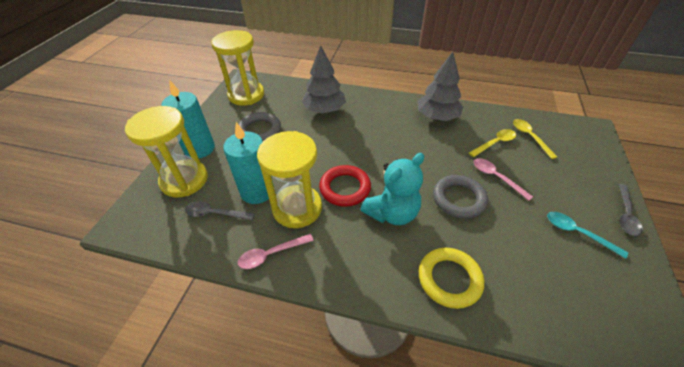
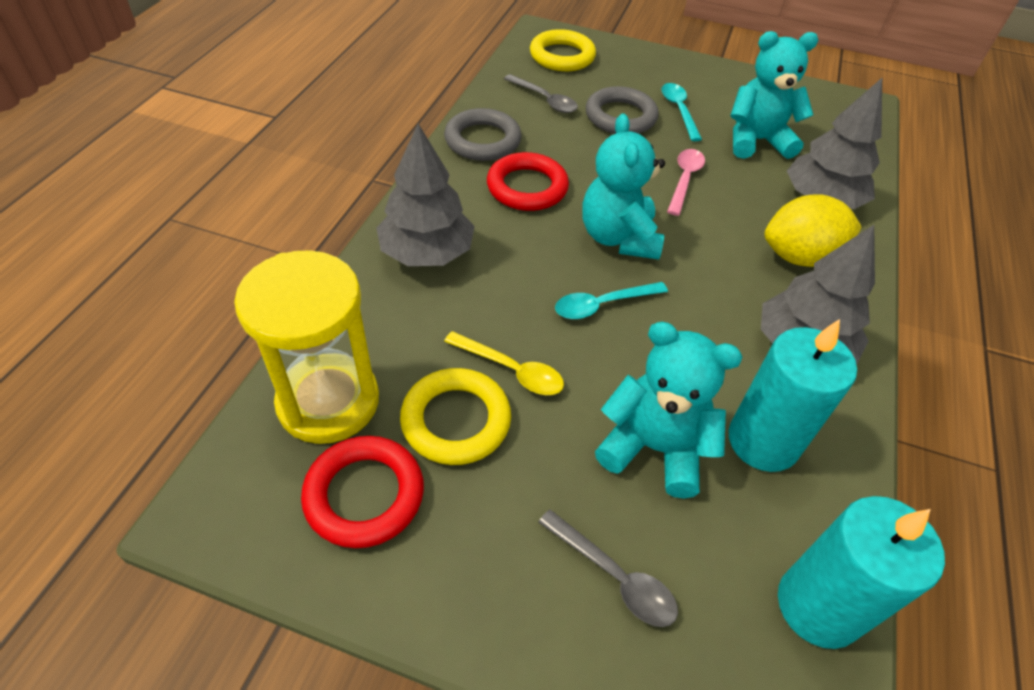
grey tree: 2 -> 3
pink spoon: 2 -> 1
red ring: 1 -> 2
turquoise spoon: 1 -> 2
turquoise teddy bear: 1 -> 3
yellow hourglass: 3 -> 1
yellow lemon: 0 -> 1
yellow ring: 1 -> 2
yellow spoon: 2 -> 1

